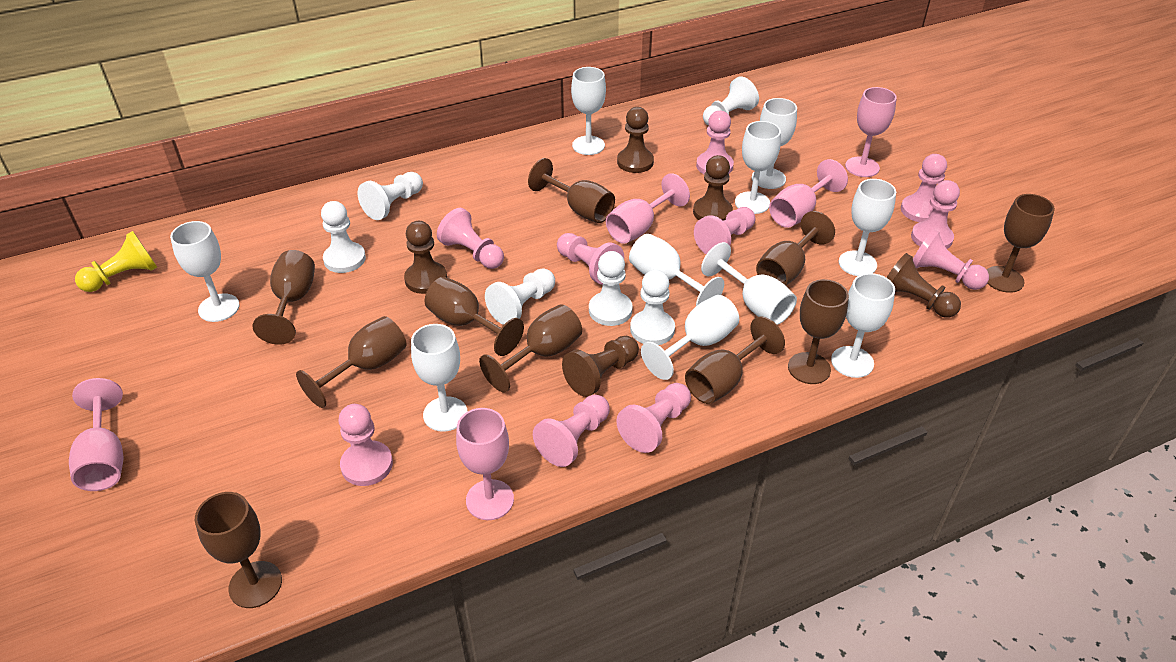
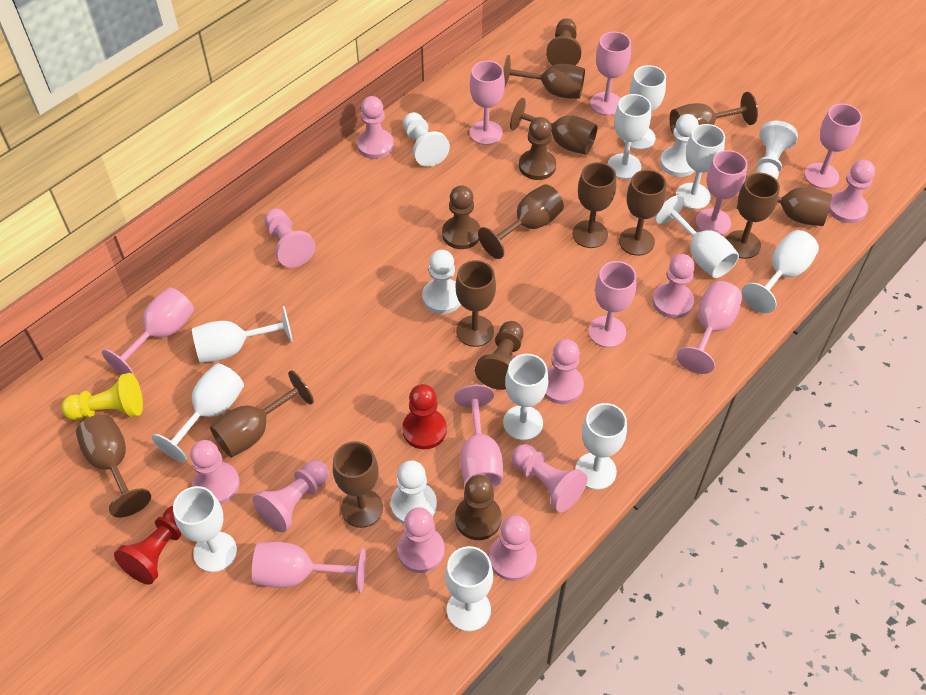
brown goblet: 10 -> 12
pink goblet: 5 -> 9
red pawn: 0 -> 2
white goblet: 10 -> 11
white pawn: 6 -> 5

